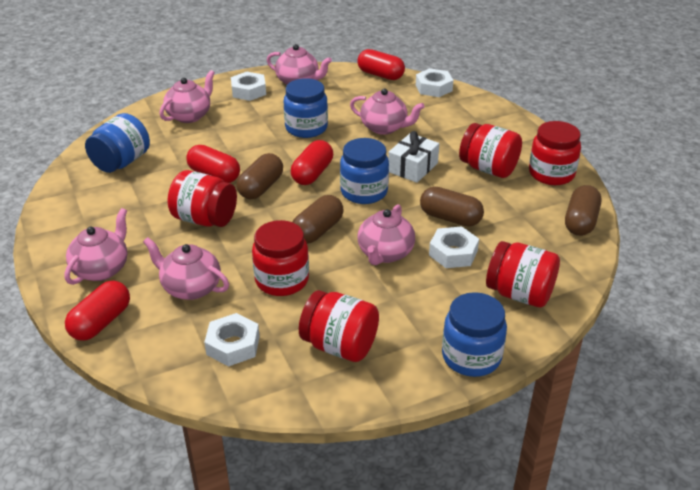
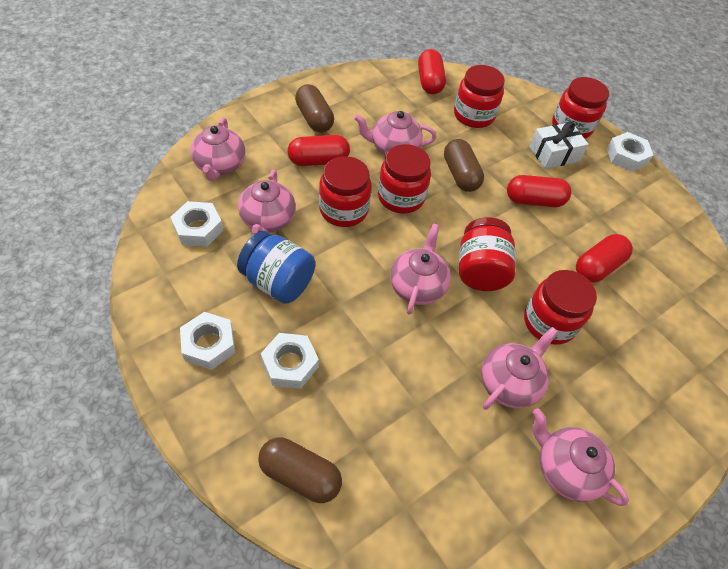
blue jar: 4 -> 1
brown capsule: 4 -> 3

